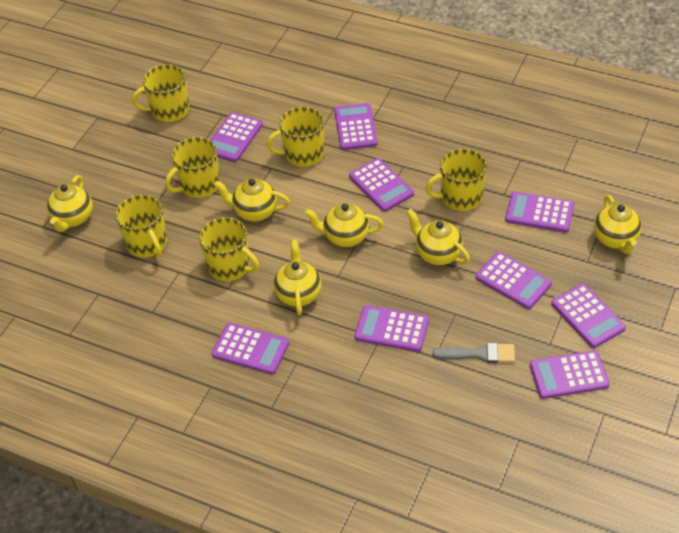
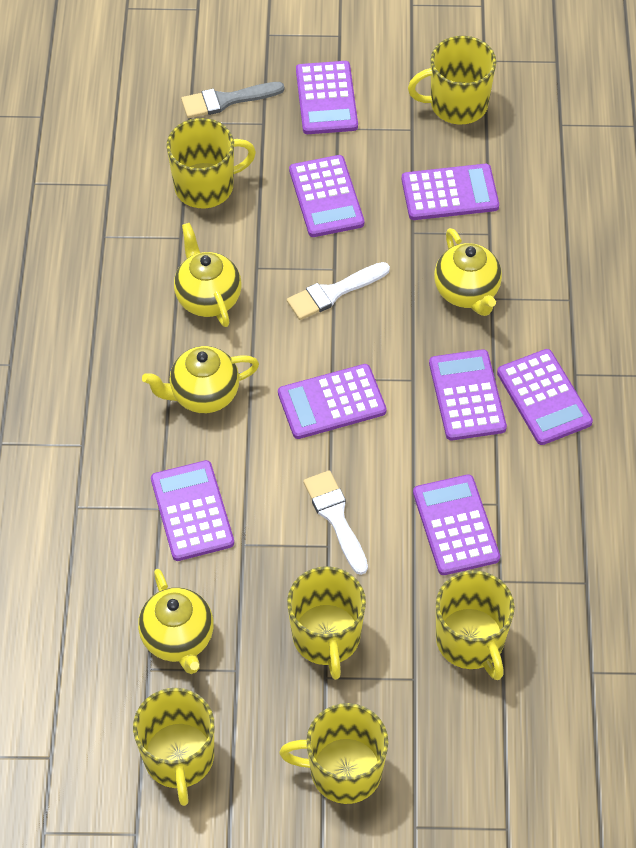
purple calculator: 9 -> 8
white brush: 0 -> 2
yellow teapot: 6 -> 4

